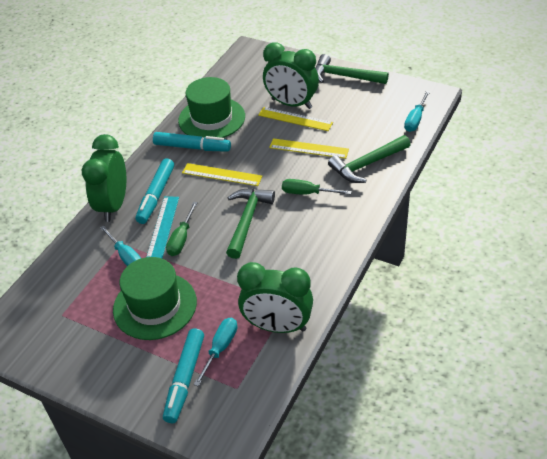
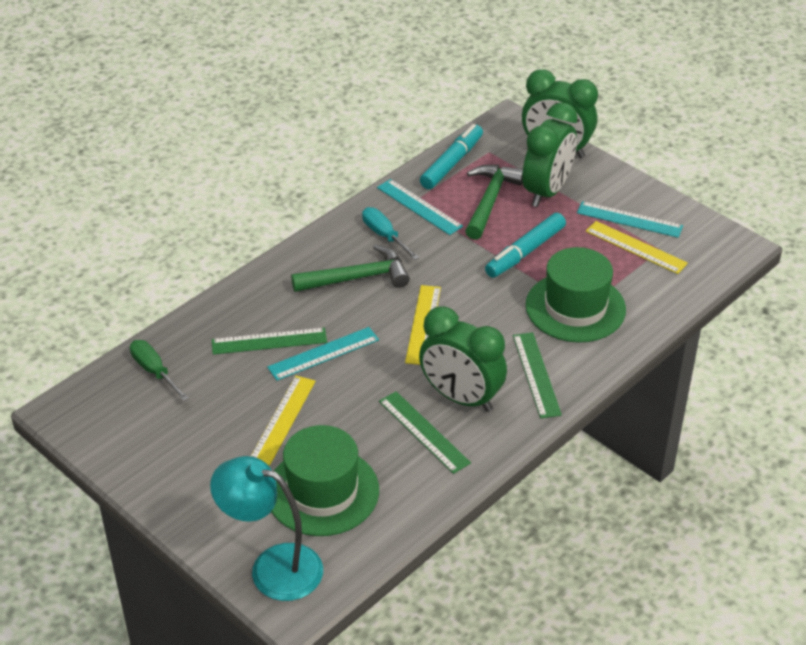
green hammer: 3 -> 2
green ruler: 0 -> 3
green screwdriver: 2 -> 1
turquoise lamp: 0 -> 1
turquoise marker: 3 -> 2
turquoise ruler: 1 -> 3
turquoise screwdriver: 3 -> 1

